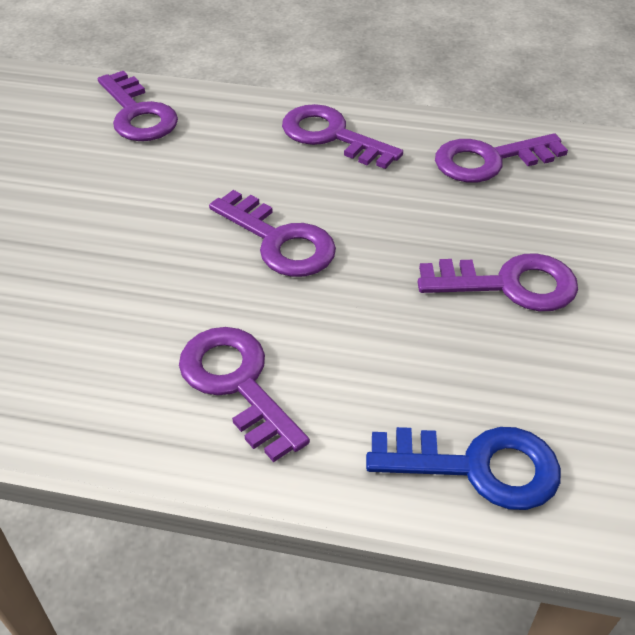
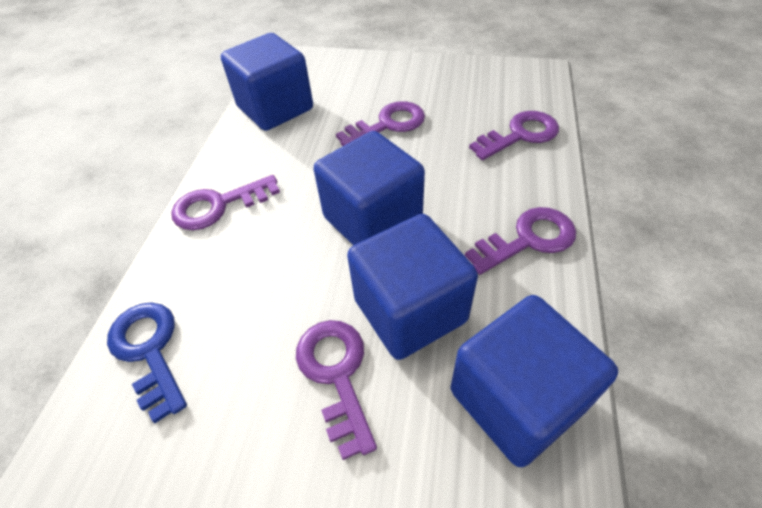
blue cube: 0 -> 4
purple key: 6 -> 5

